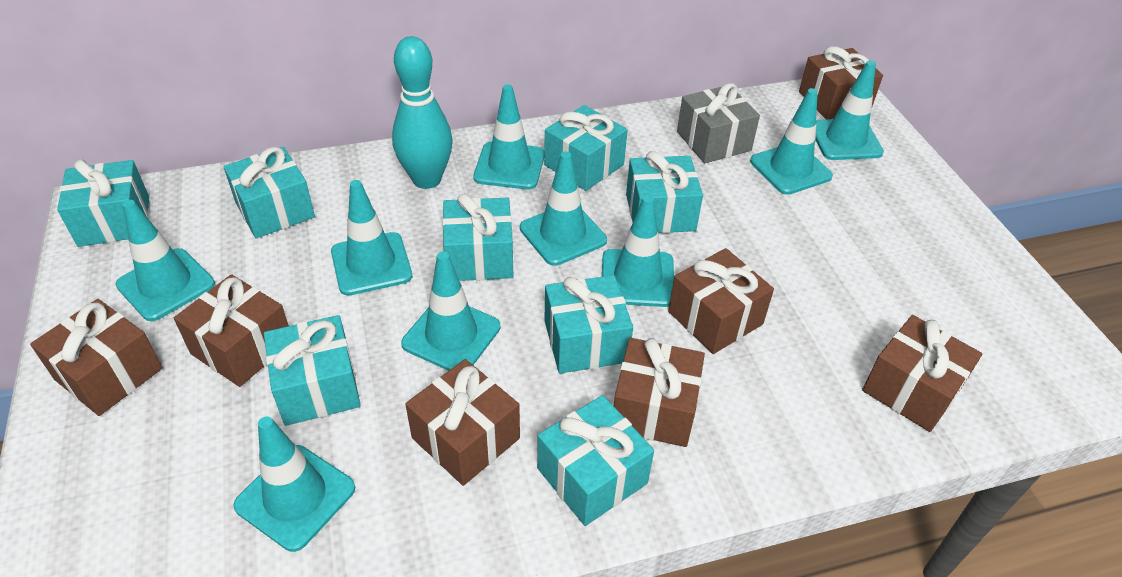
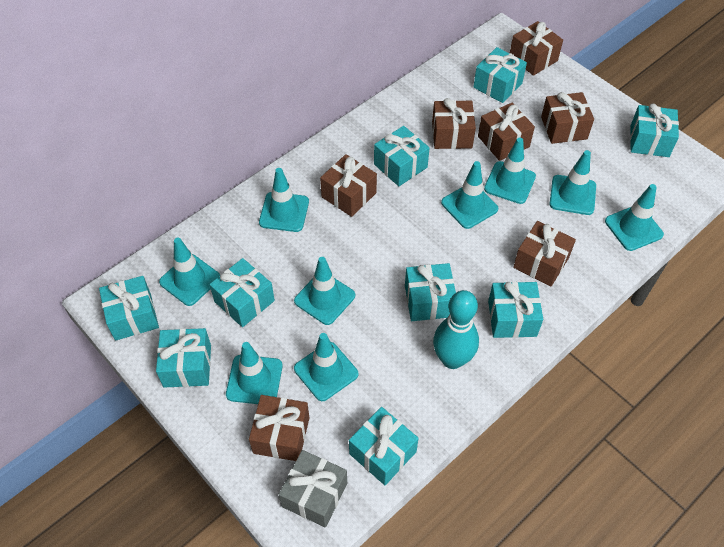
turquoise gift: 8 -> 9

